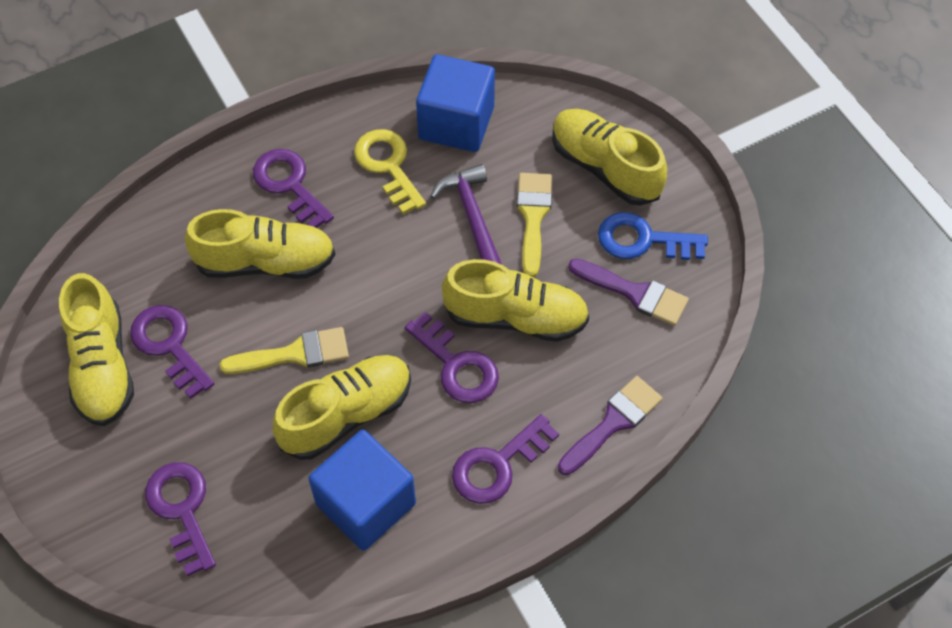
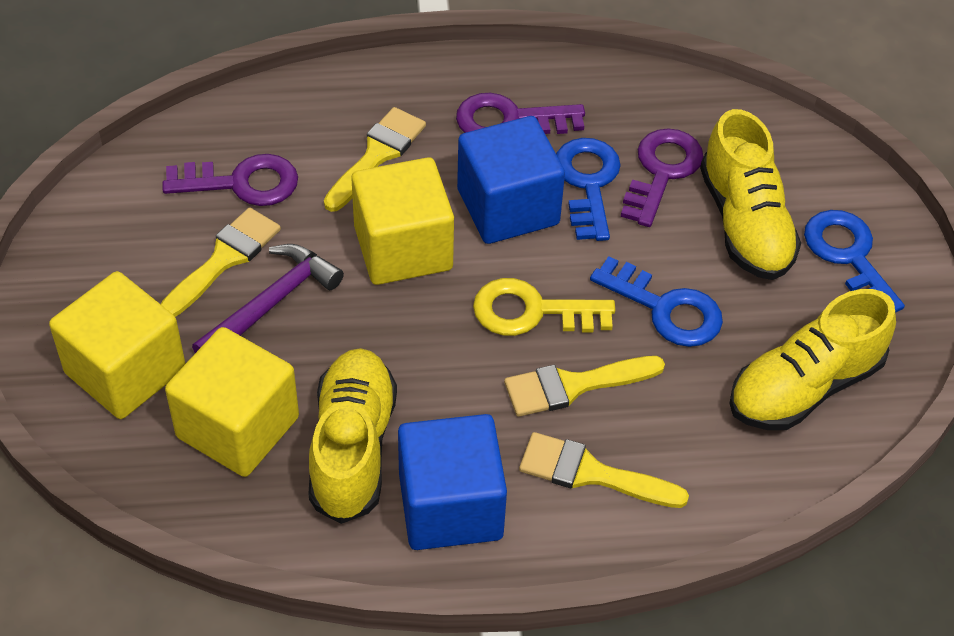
blue key: 1 -> 3
purple brush: 2 -> 0
purple key: 5 -> 3
yellow brush: 2 -> 4
yellow cube: 0 -> 3
yellow shoe: 5 -> 3

